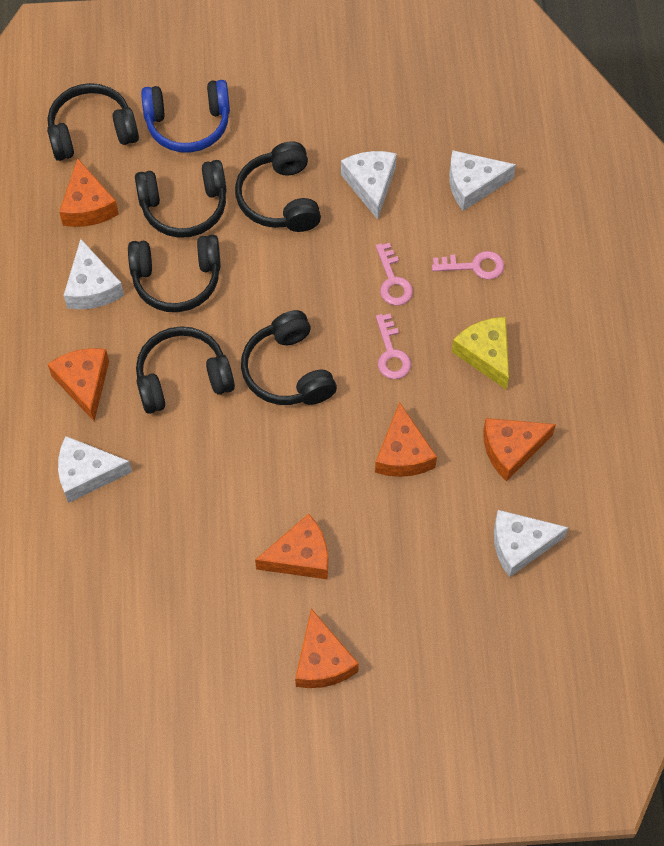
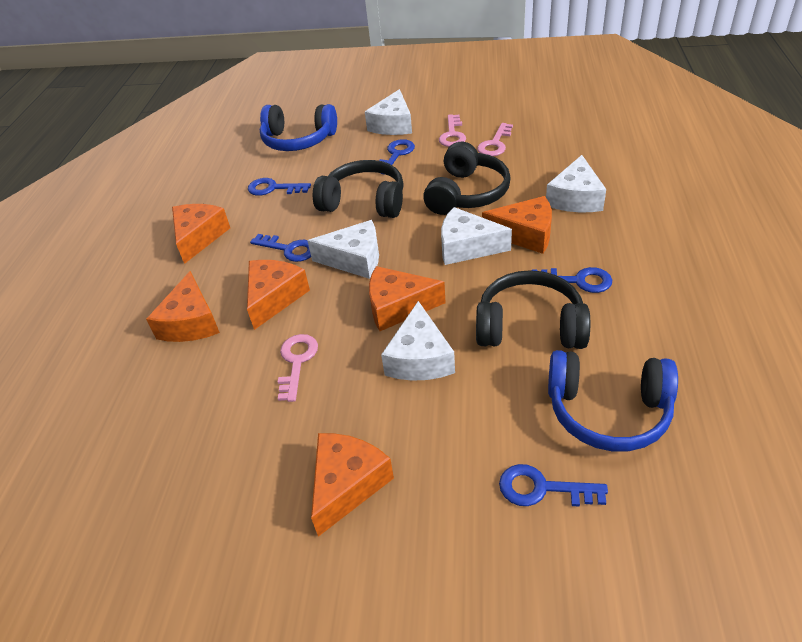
black headphones: 6 -> 3
blue headphones: 1 -> 2
blue key: 0 -> 5
yellow cheese: 1 -> 0

